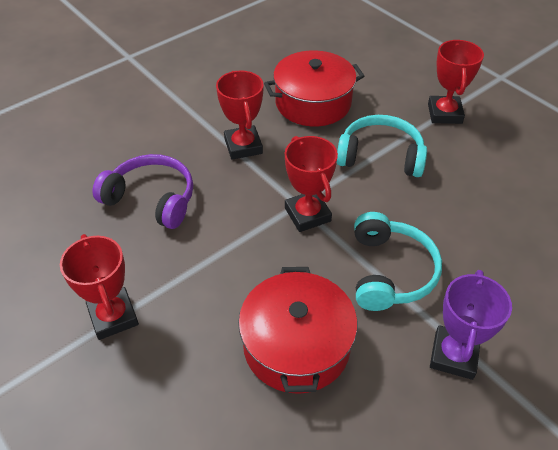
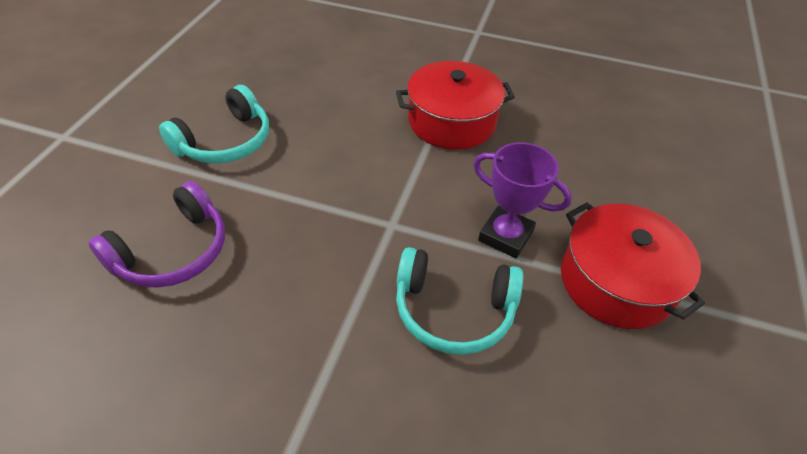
red trophy: 4 -> 0

